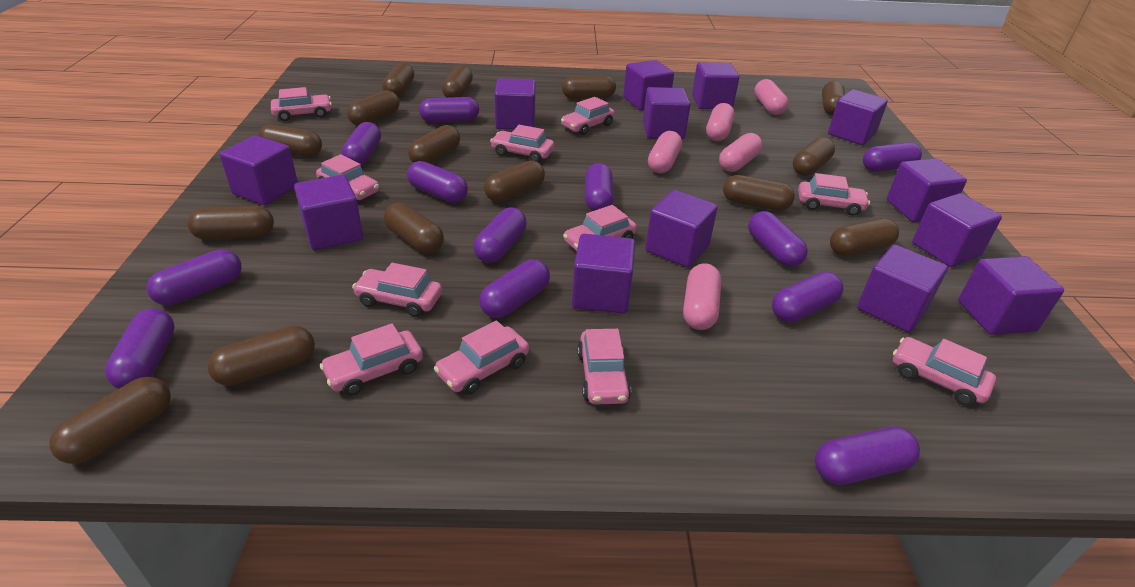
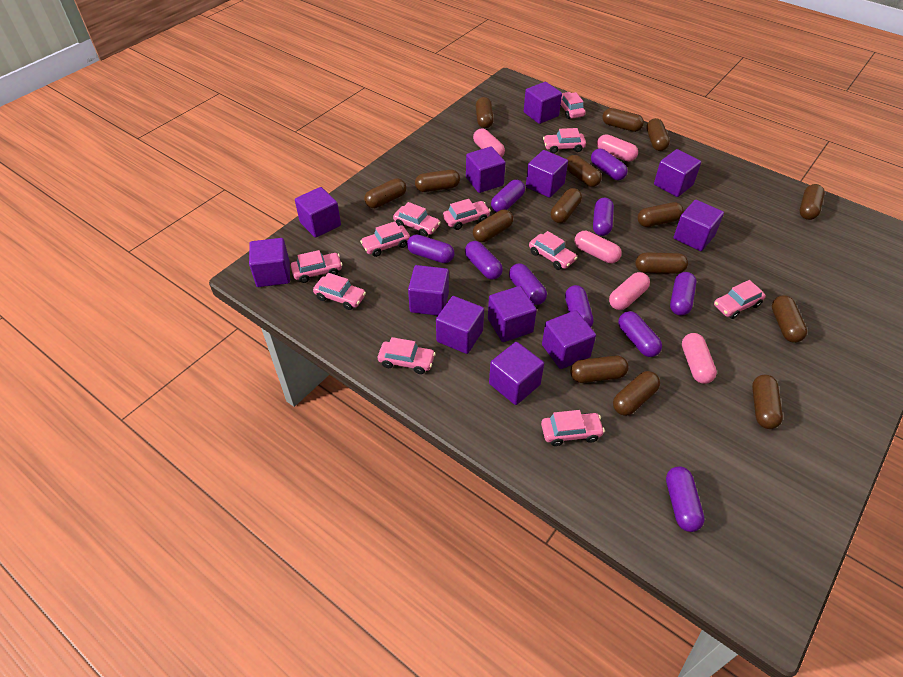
purple capsule: 12 -> 10
purple cube: 13 -> 12

